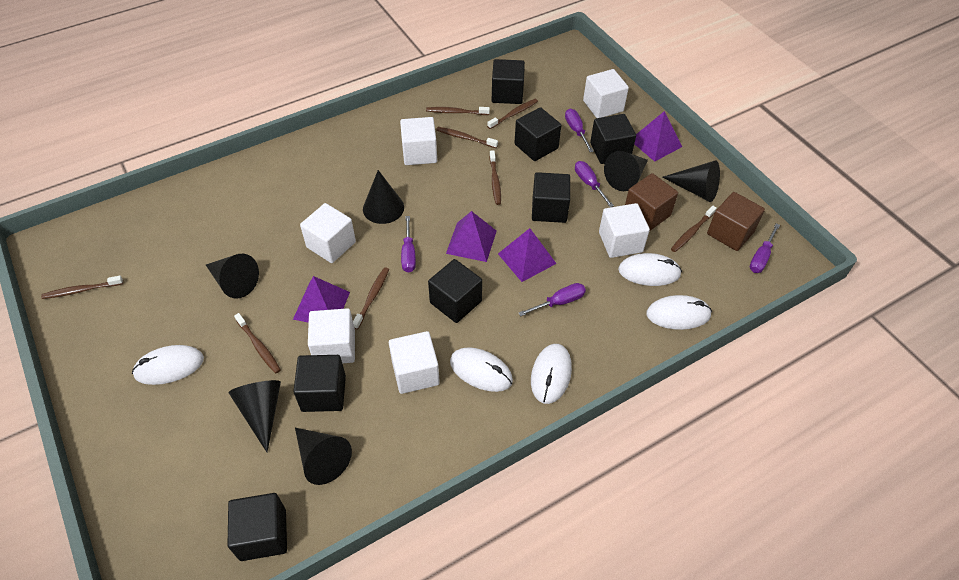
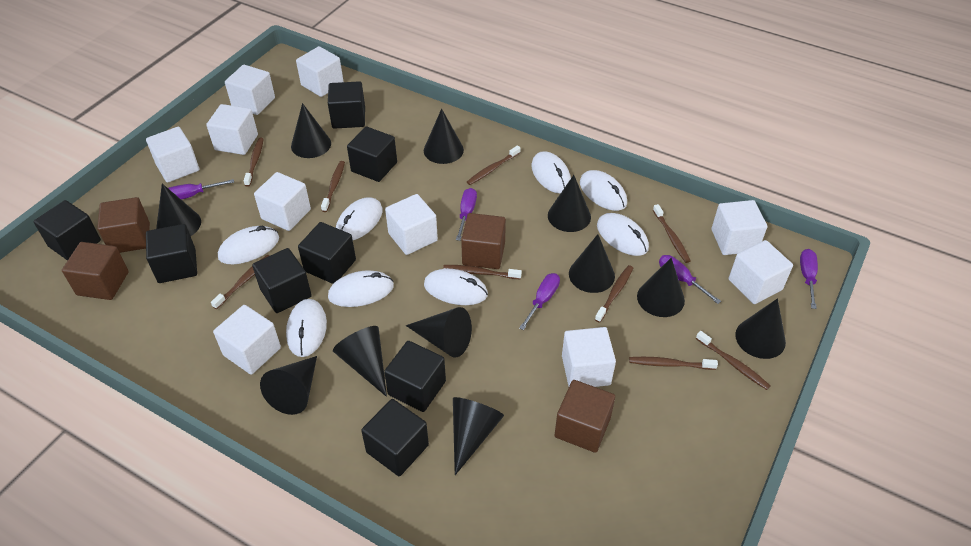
black cone: 6 -> 11
black cube: 7 -> 8
brown cube: 2 -> 4
brown toothbrush: 8 -> 9
purple pyramid: 4 -> 0
white cube: 6 -> 10
white mouse: 5 -> 8

